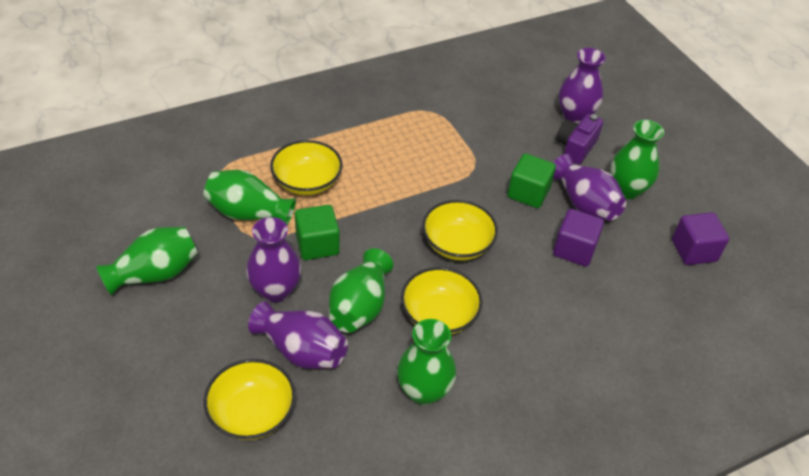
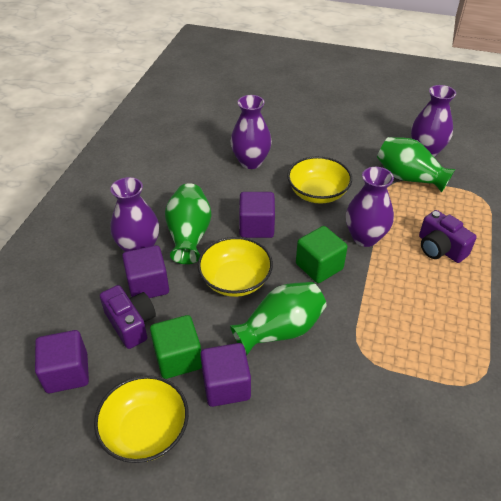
green vase: 5 -> 3
purple camera: 1 -> 2
purple cube: 2 -> 4
yellow bowl: 4 -> 3

